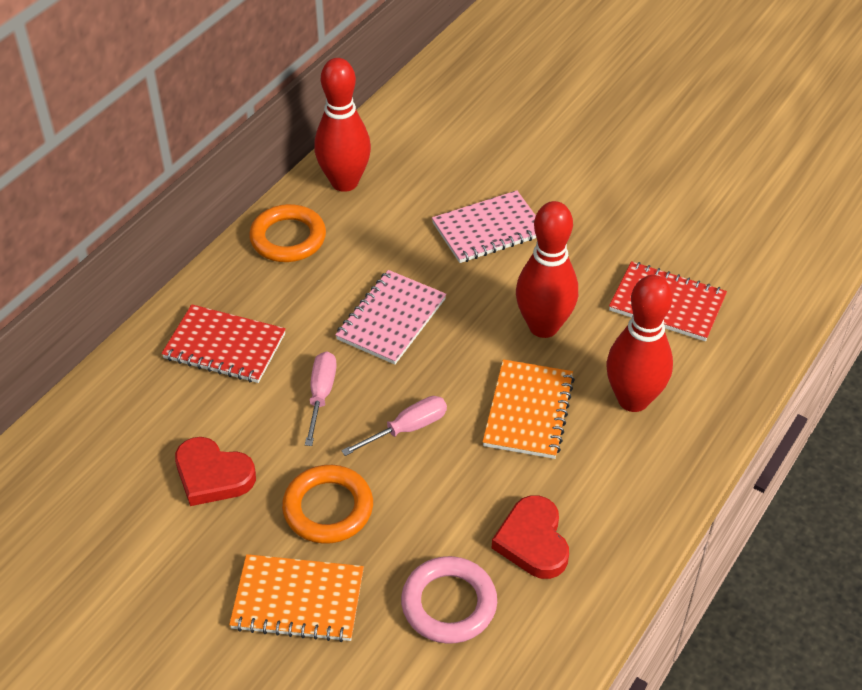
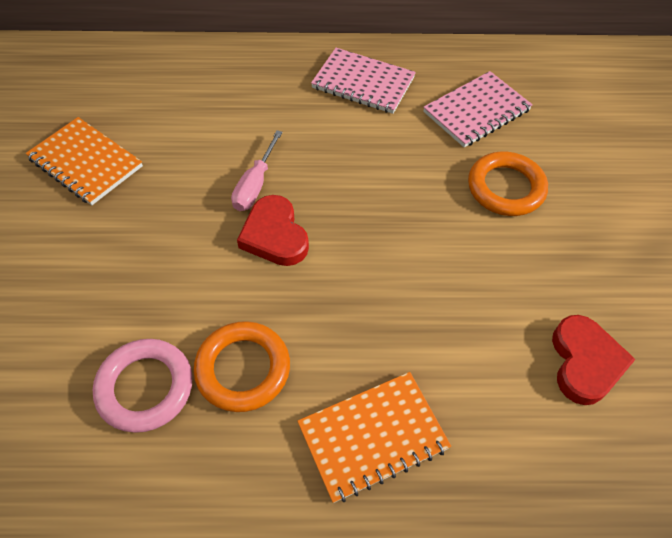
pink screwdriver: 2 -> 1
red bowling pin: 3 -> 0
red notebook: 2 -> 0

